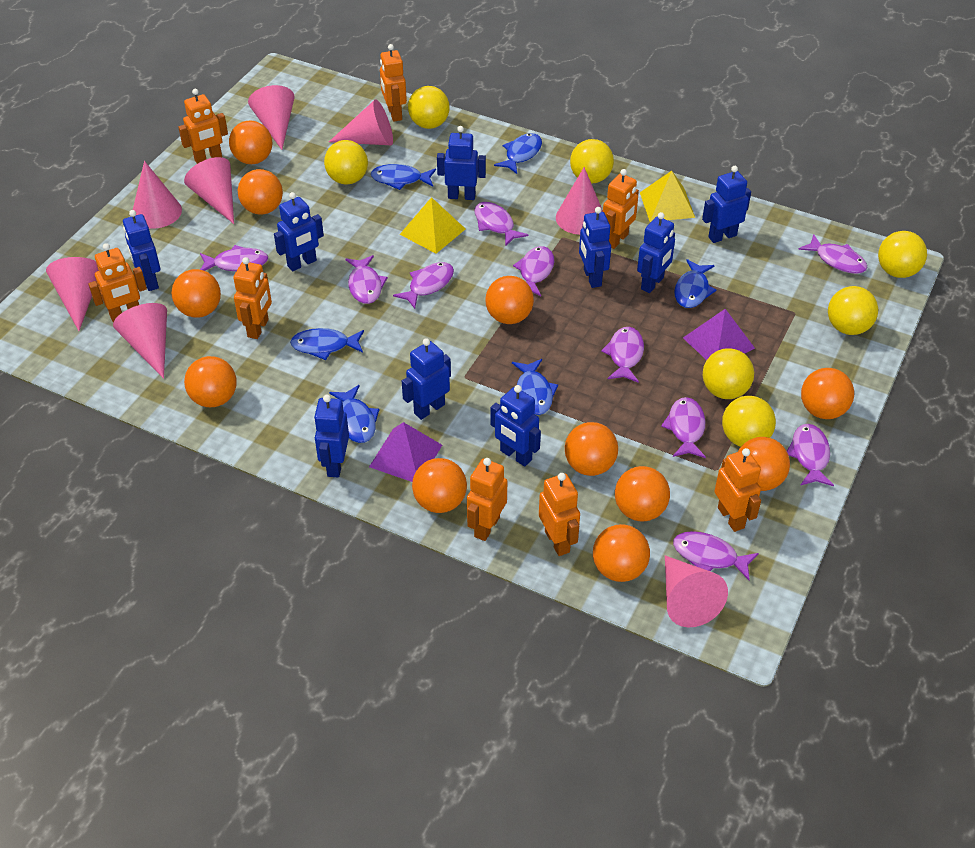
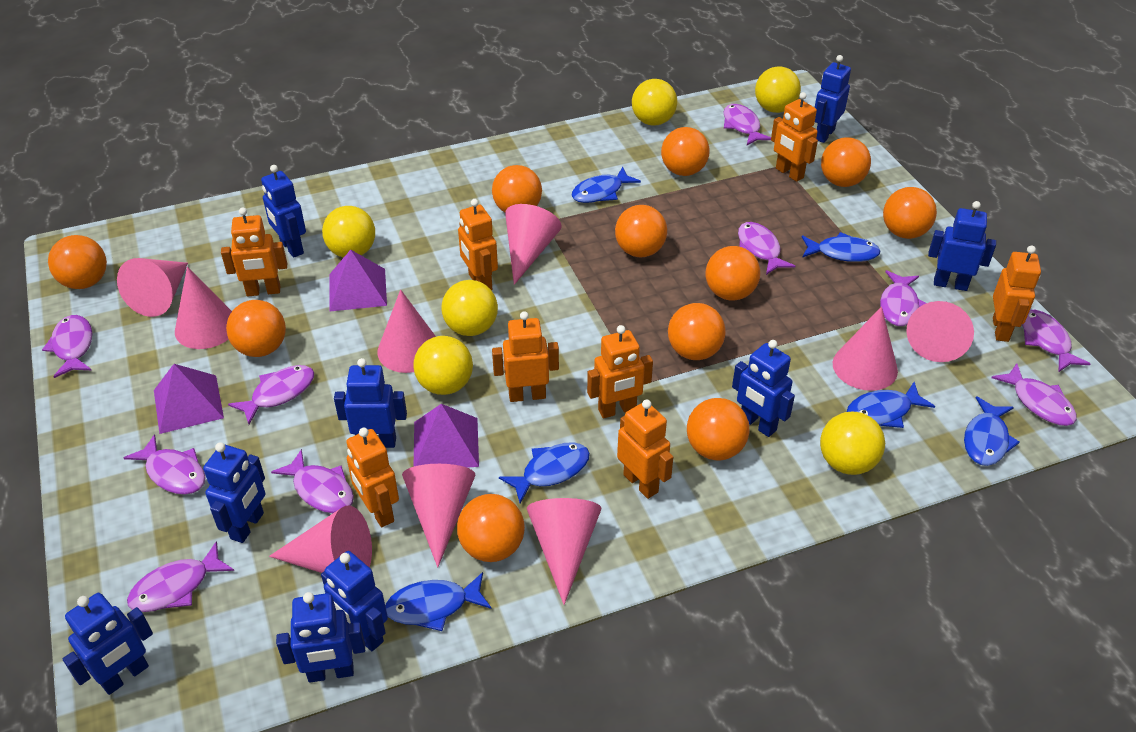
pink cone: 8 -> 9
purple pyramid: 2 -> 3
yellow ball: 7 -> 6
yellow pyramid: 2 -> 0

